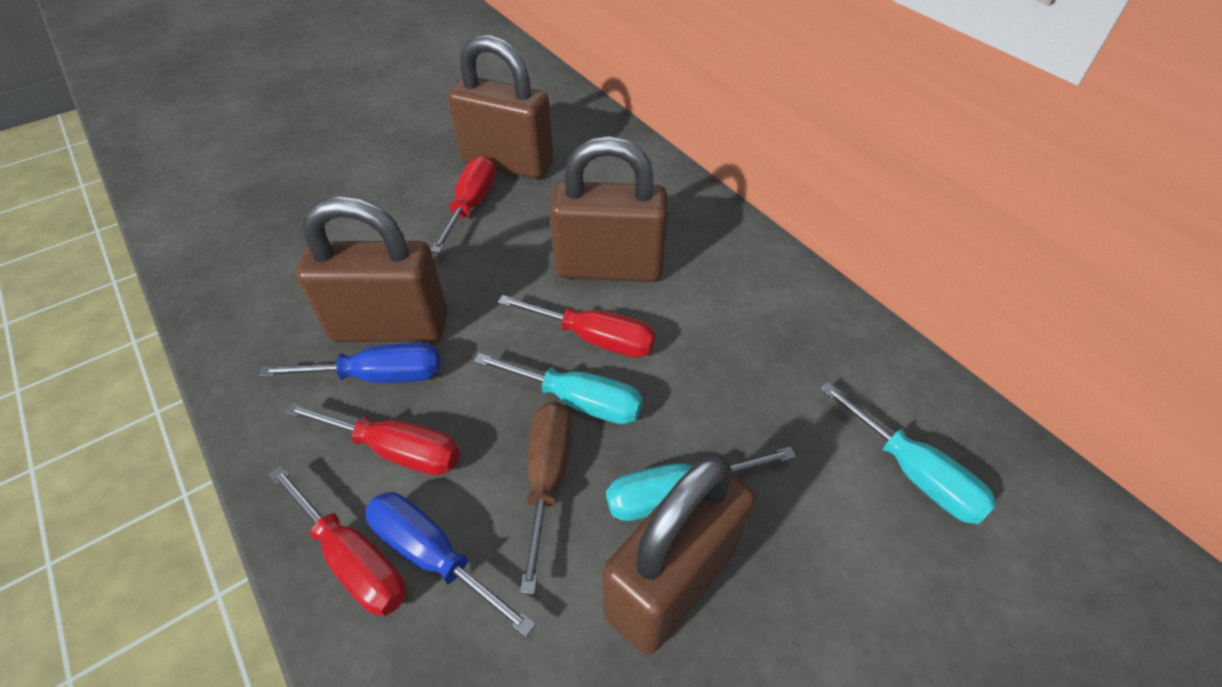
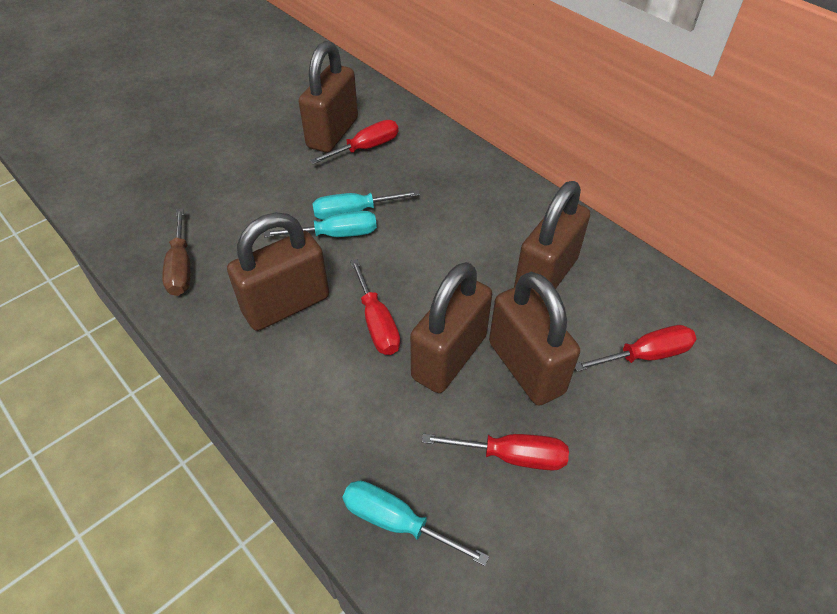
blue screwdriver: 2 -> 0
brown padlock: 4 -> 5

